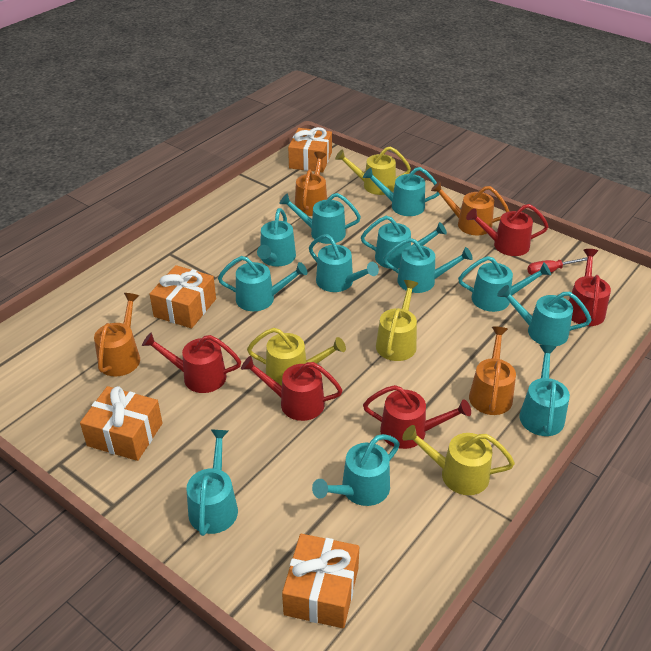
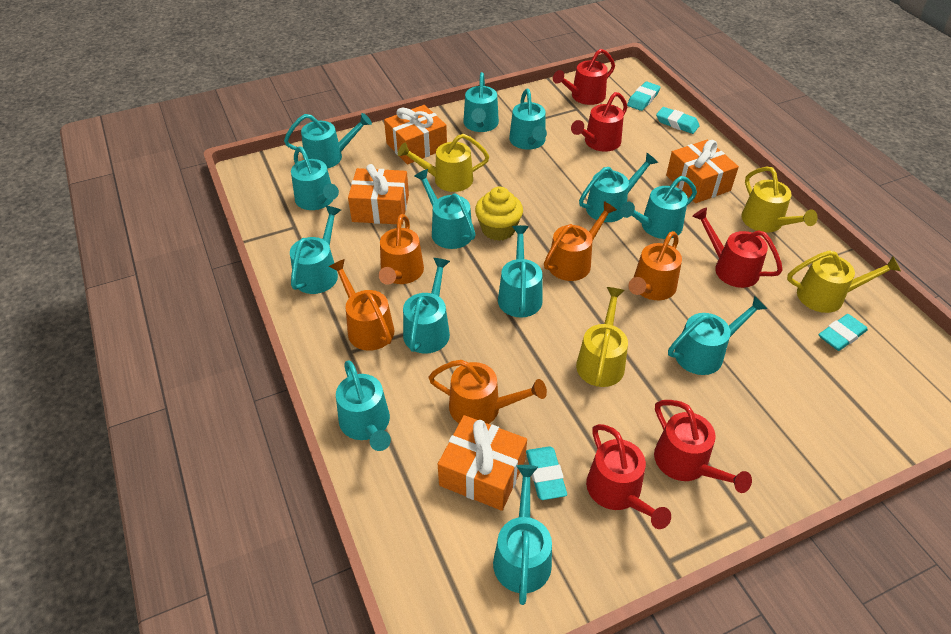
orange watering can: 4 -> 5
red screwdriver: 1 -> 0
turquoise eraser: 0 -> 4
turquoise watering can: 12 -> 13
yellow cupcake: 0 -> 1

